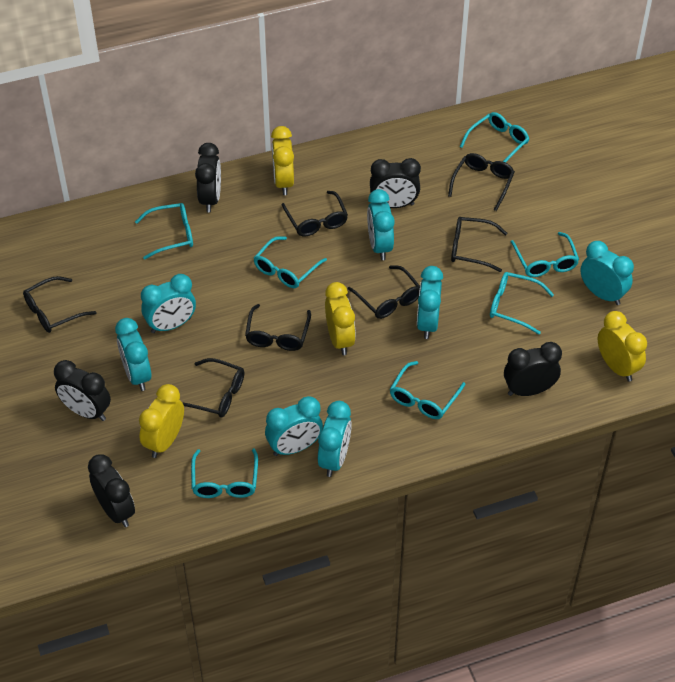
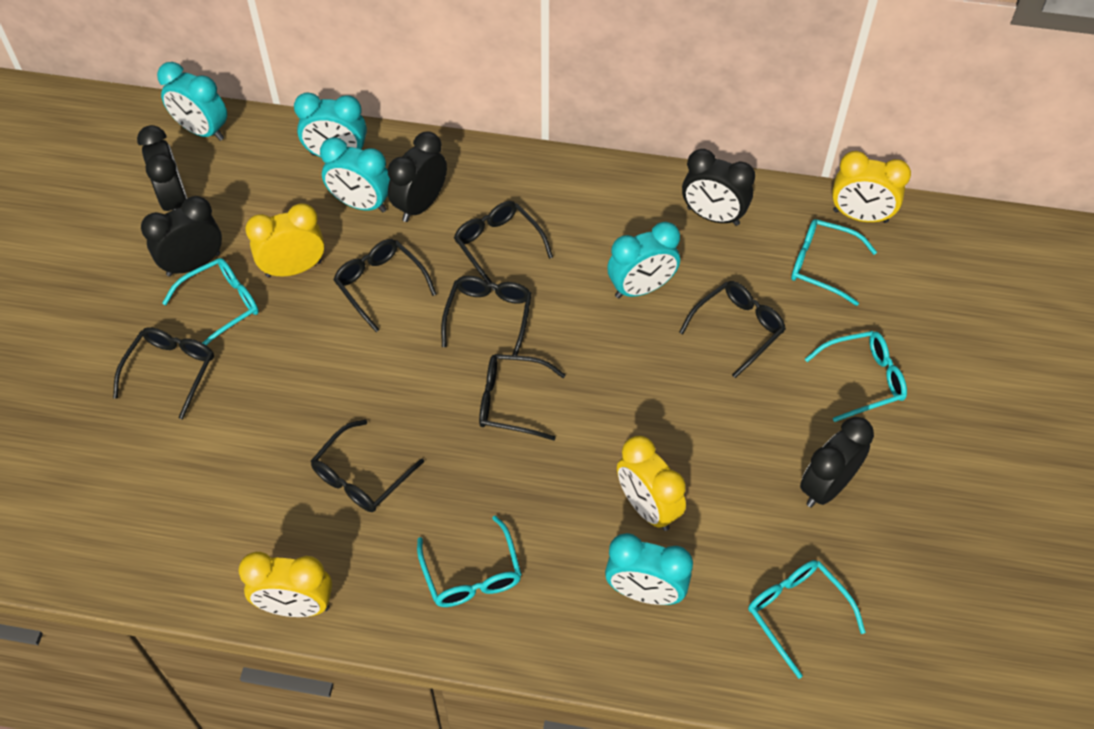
turquoise clock: 7 -> 5
turquoise glasses: 7 -> 5

